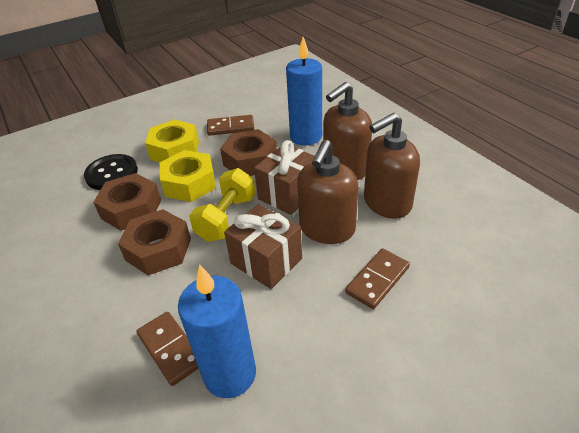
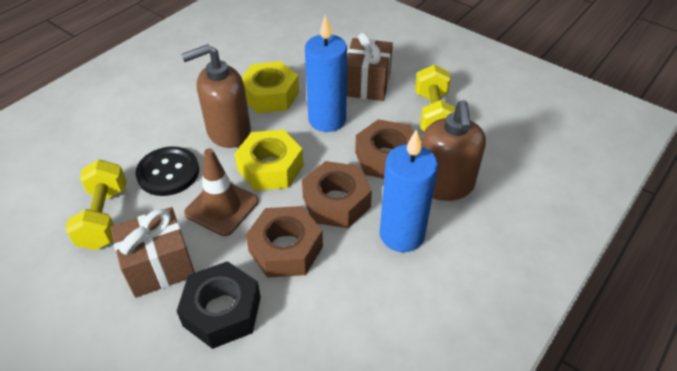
black nut: 0 -> 1
brown domino: 3 -> 0
brown soap dispenser: 3 -> 2
brown traffic cone: 0 -> 1
yellow dumbbell: 1 -> 2

